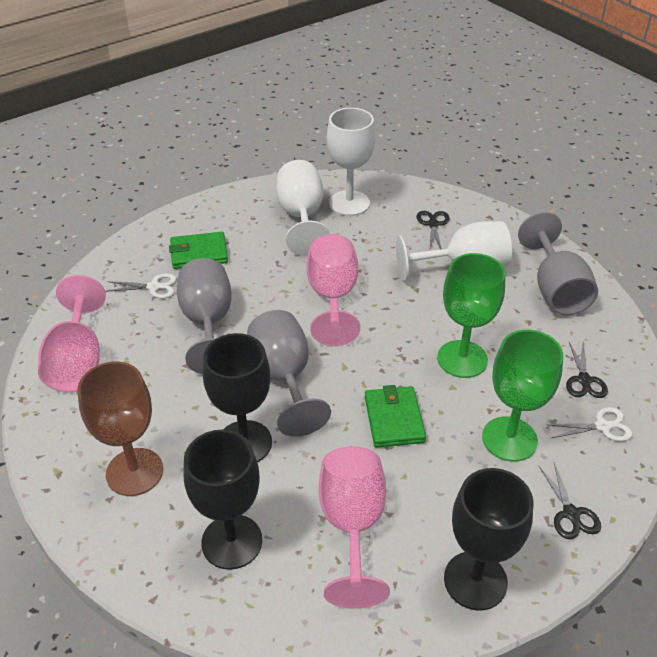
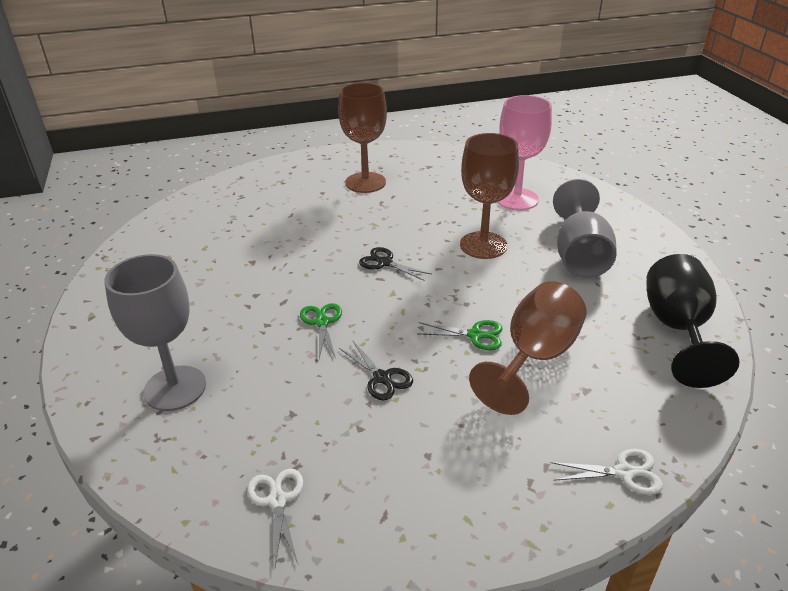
black goblet: 3 -> 1
black scissors: 3 -> 2
brown goblet: 1 -> 3
green goblet: 2 -> 0
green scissors: 0 -> 2
green wallet: 2 -> 0
grey goblet: 3 -> 2
pink goblet: 3 -> 1
white goblet: 3 -> 0

